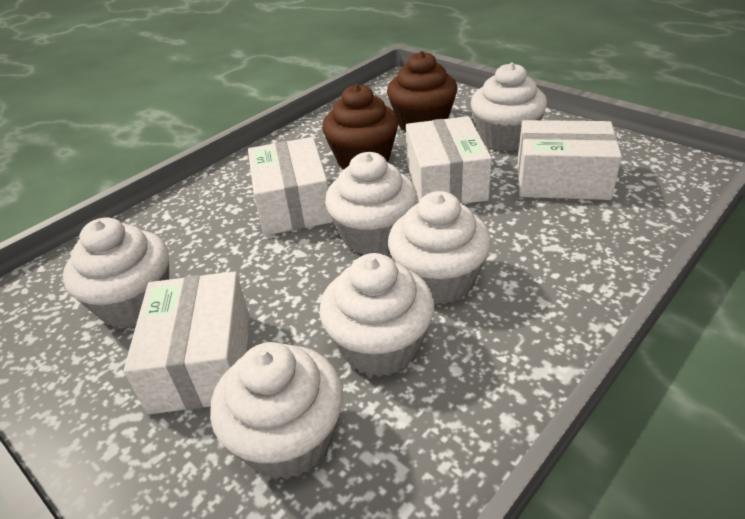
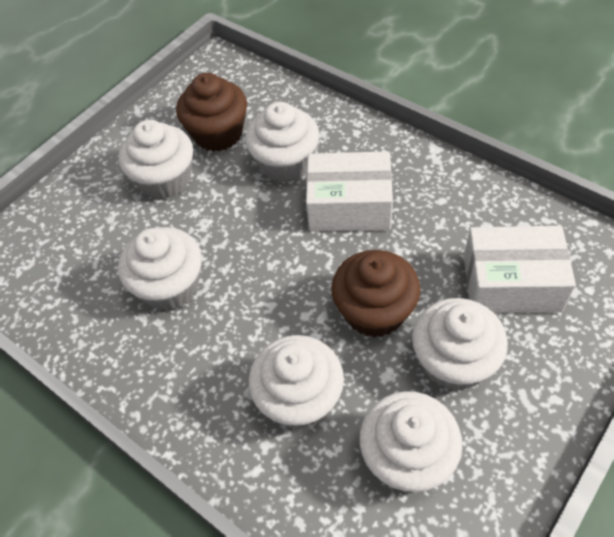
white box: 4 -> 2

